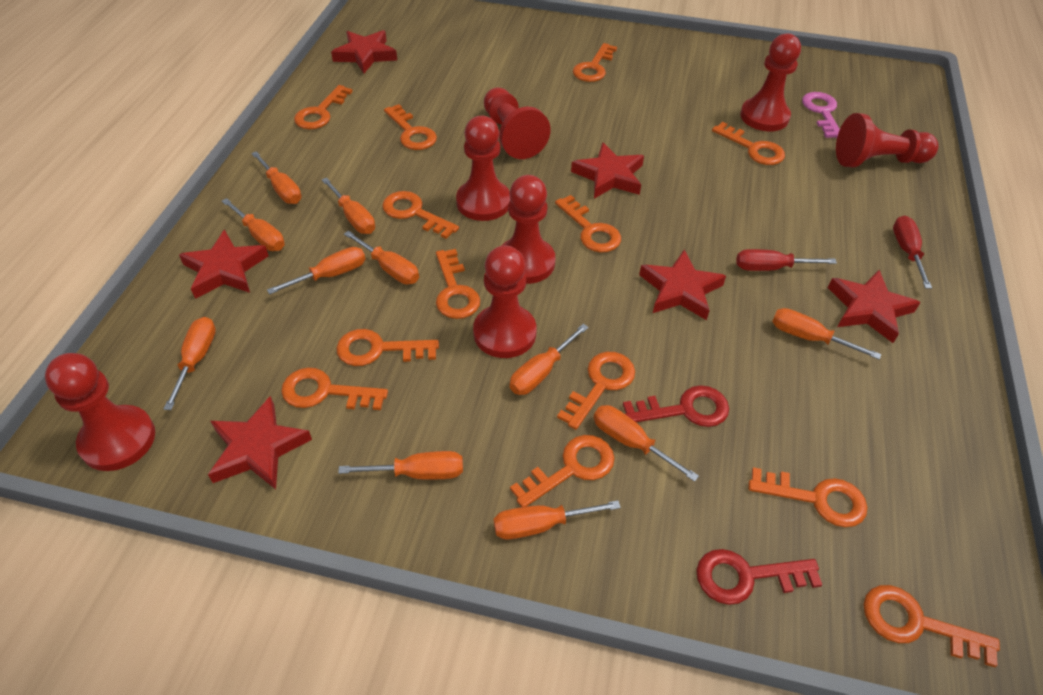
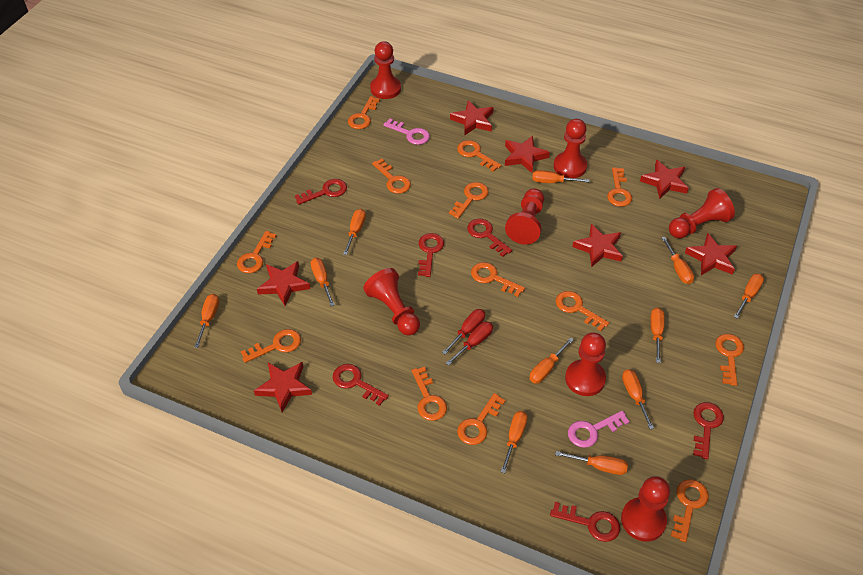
pink key: 1 -> 2
red key: 2 -> 6
red star: 6 -> 7

